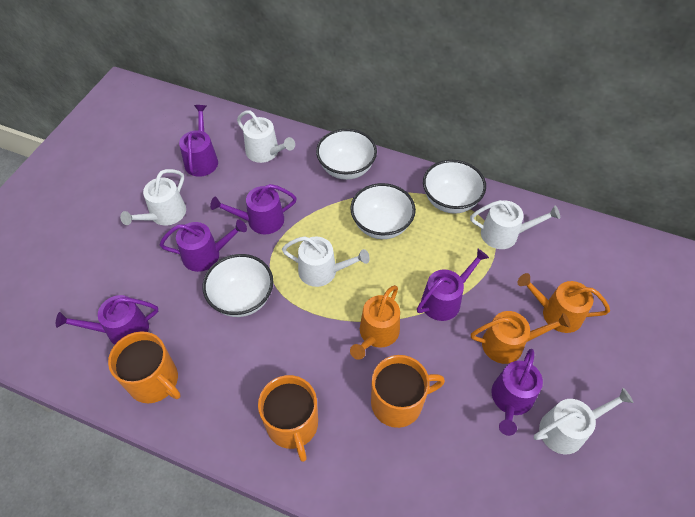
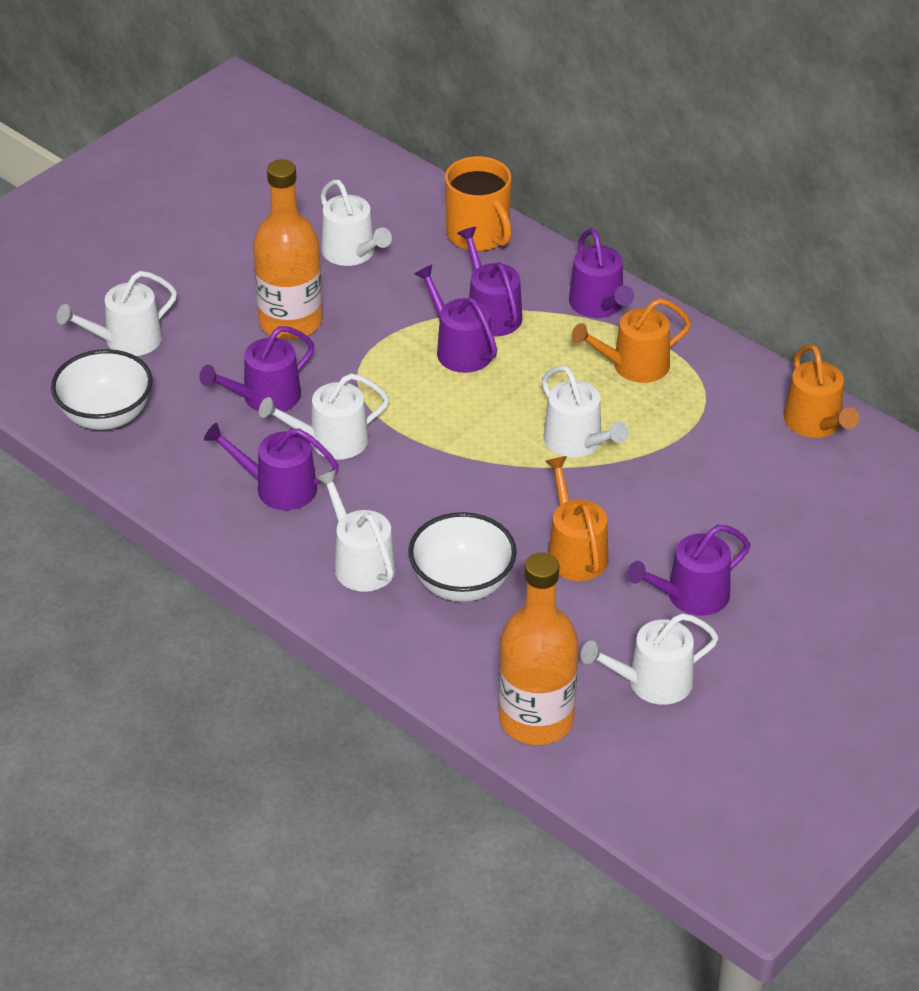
orange bottle: 0 -> 2
orange mug: 3 -> 1
white bowl: 4 -> 2
white watering can: 5 -> 6

